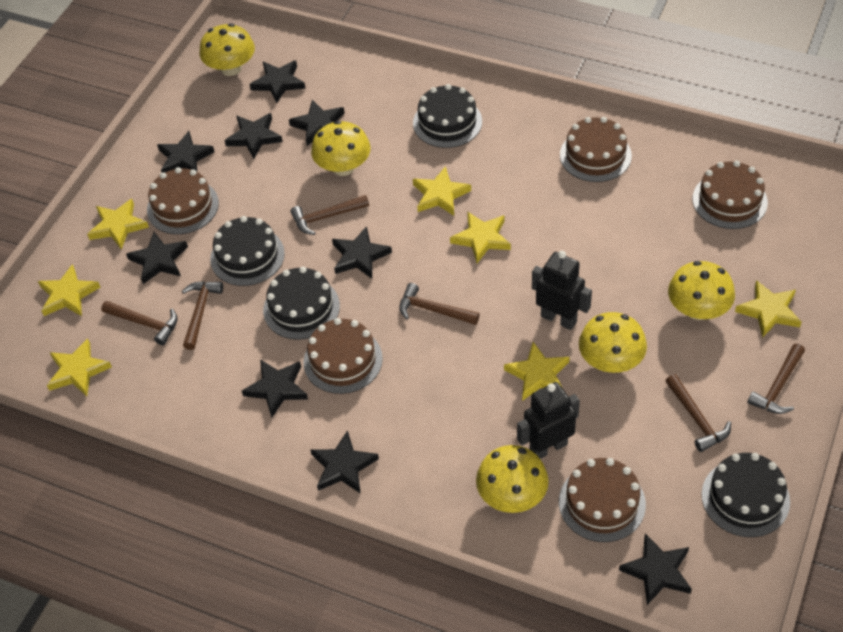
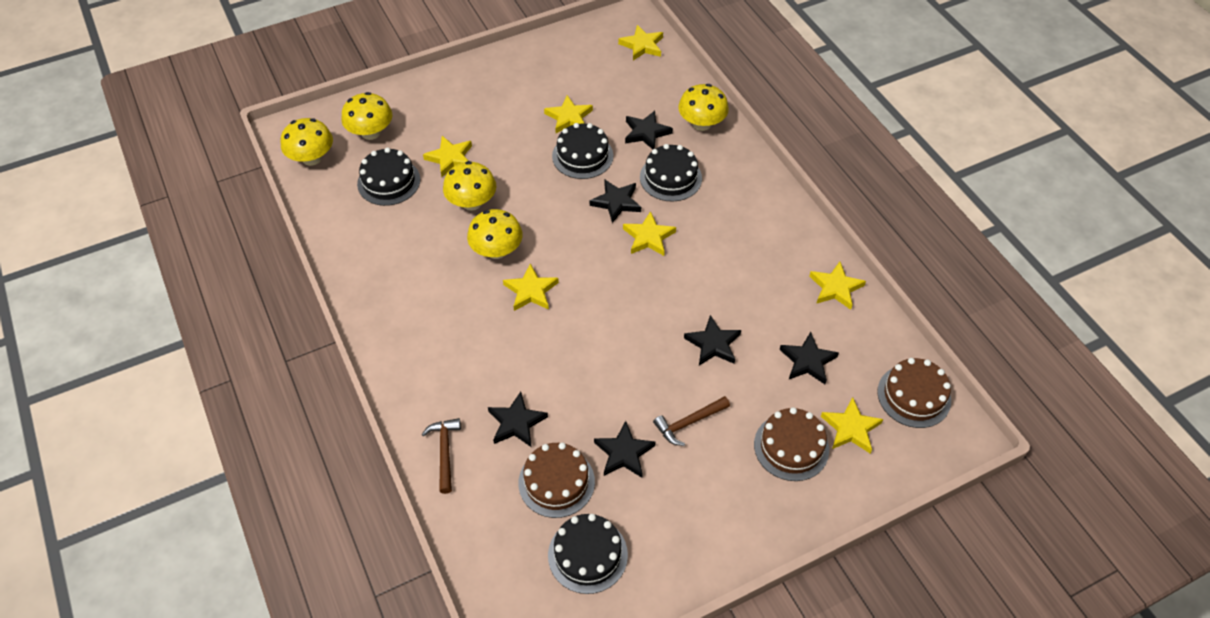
black robot: 2 -> 0
black star: 9 -> 6
brown cake: 5 -> 3
brown hammer: 6 -> 2

